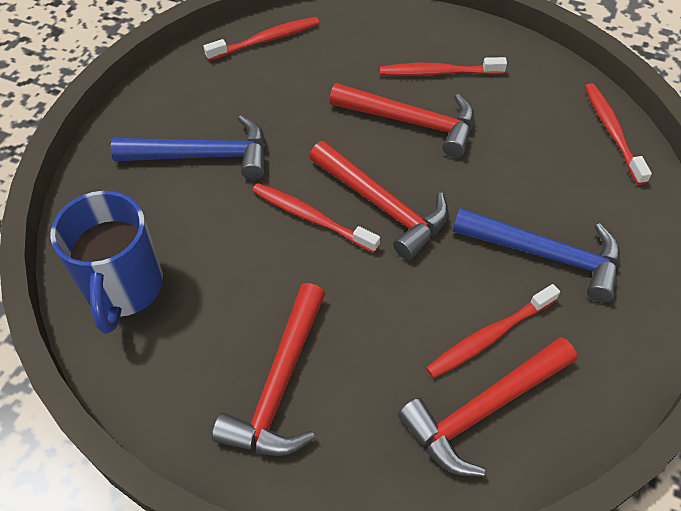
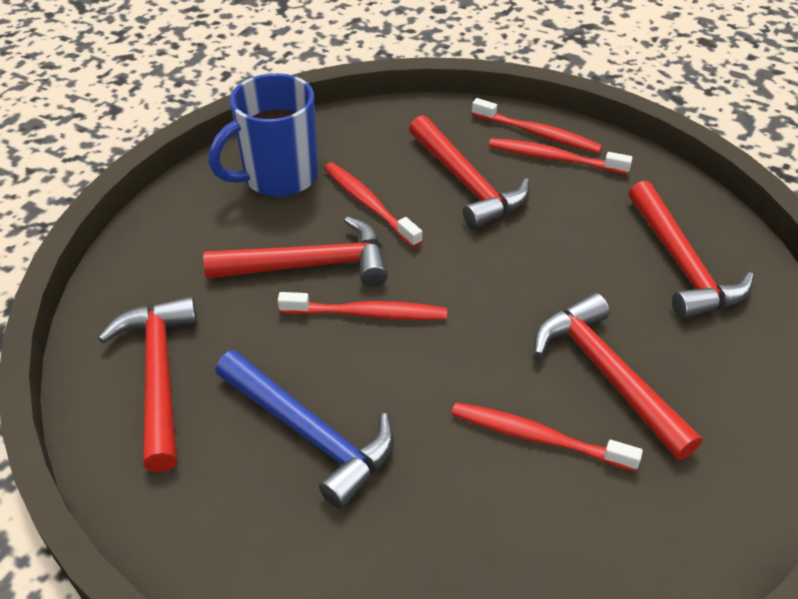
blue hammer: 2 -> 1
red hammer: 4 -> 5

